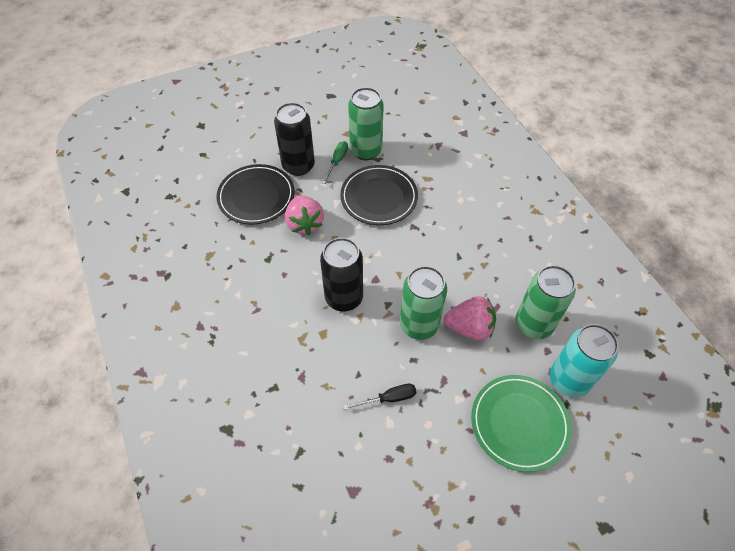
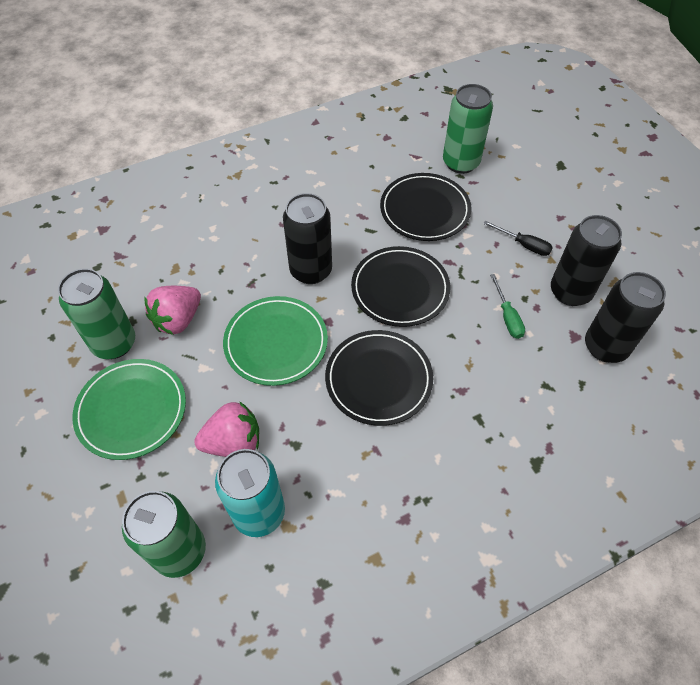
black can: 2 -> 3
black plate: 2 -> 3
green plate: 1 -> 2

